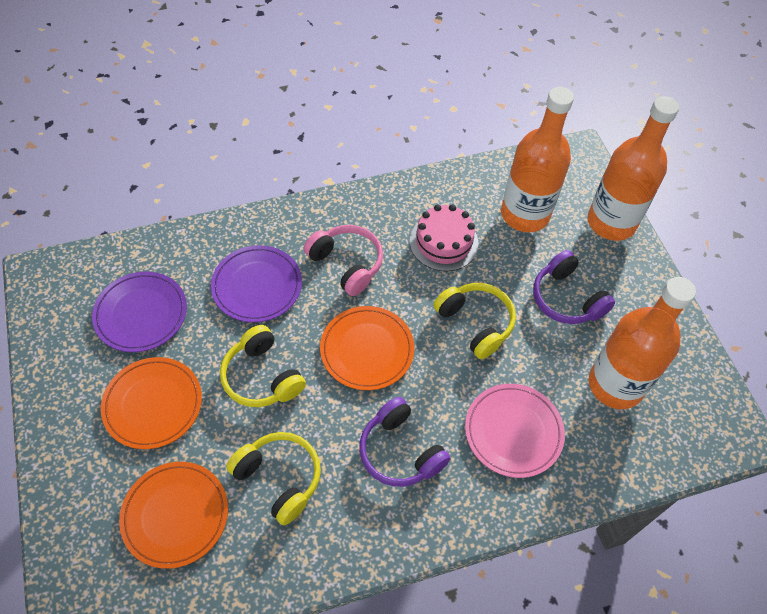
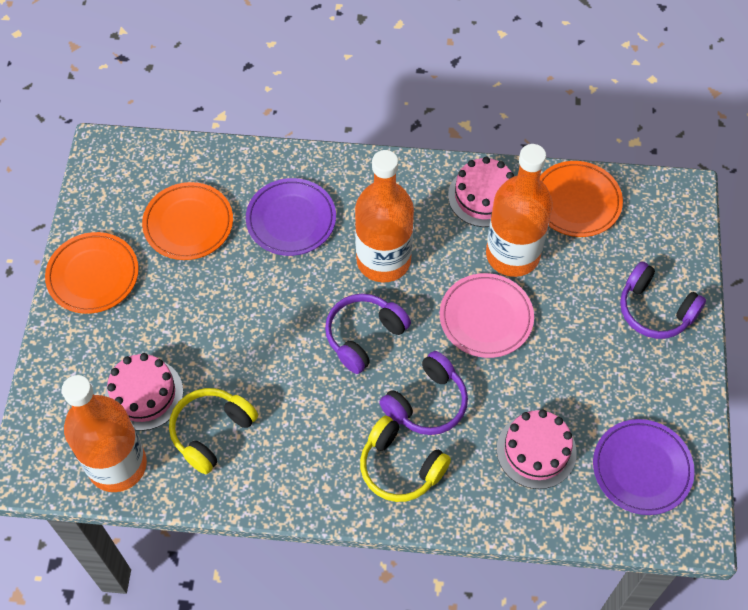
pink cake: 1 -> 3
pink headphones: 1 -> 0
purple headphones: 2 -> 3
yellow headphones: 3 -> 2

